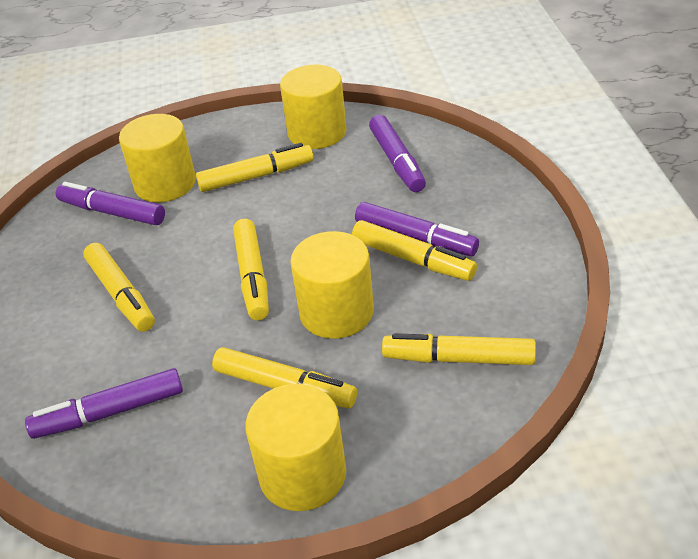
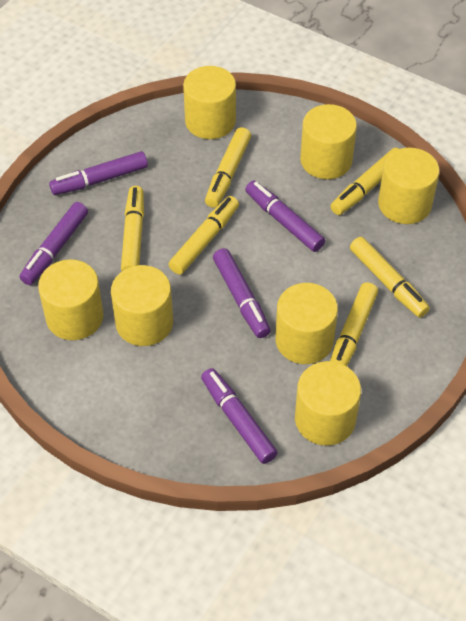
purple marker: 4 -> 5
yellow cylinder: 4 -> 7

